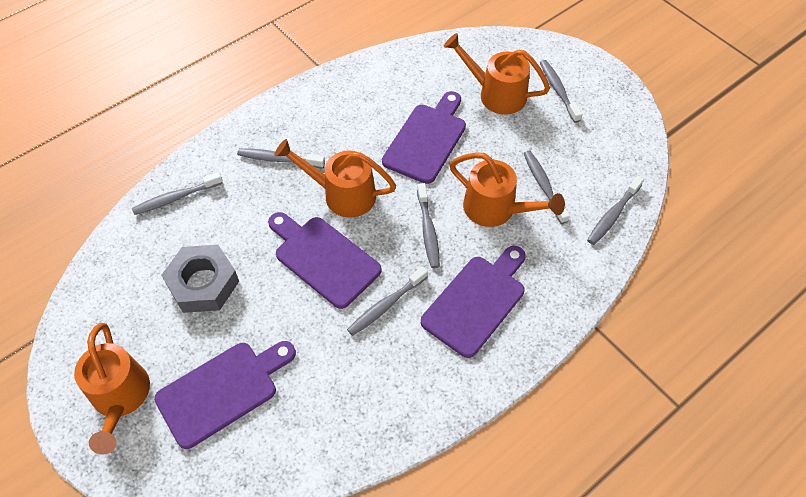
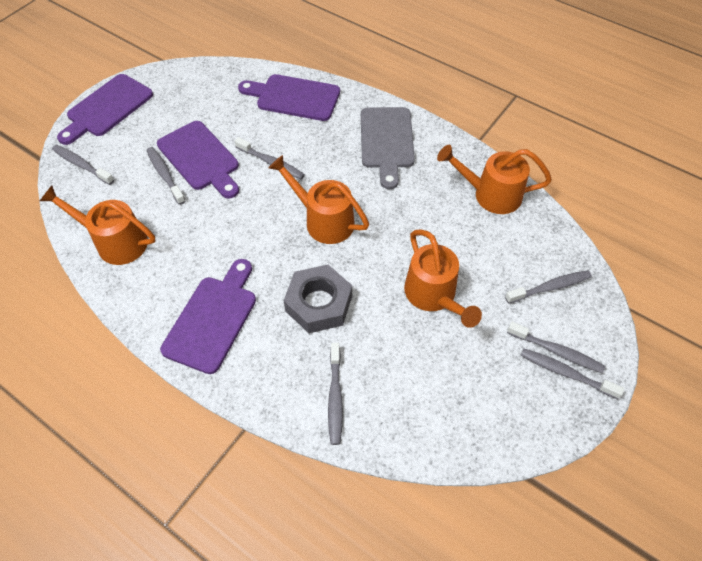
grey cutting board: 0 -> 1

